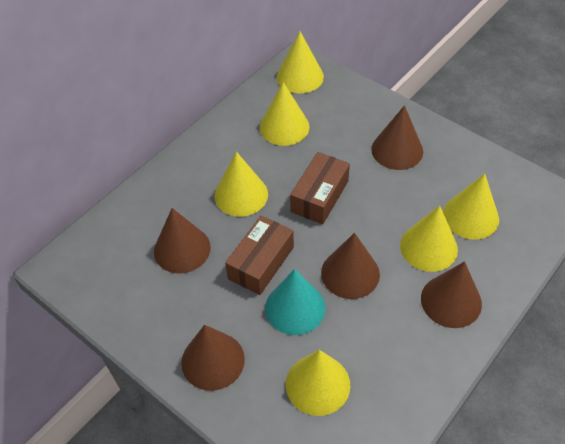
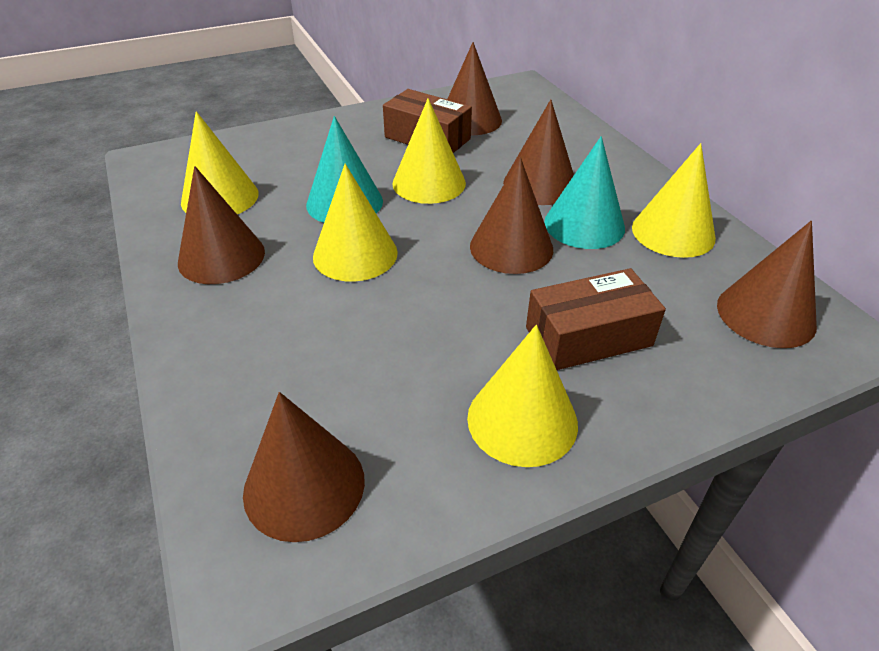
brown cone: 5 -> 6
turquoise cone: 1 -> 2
yellow cone: 6 -> 5

